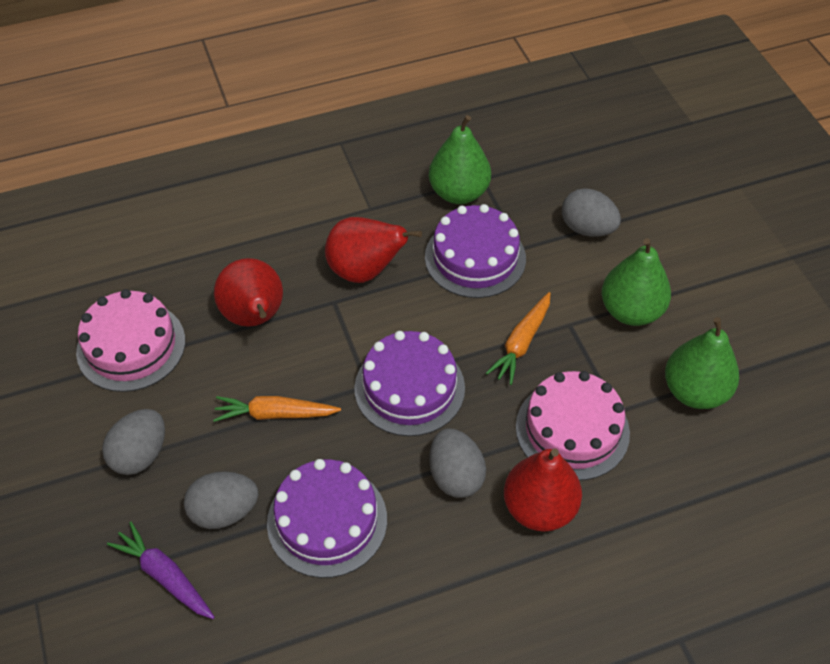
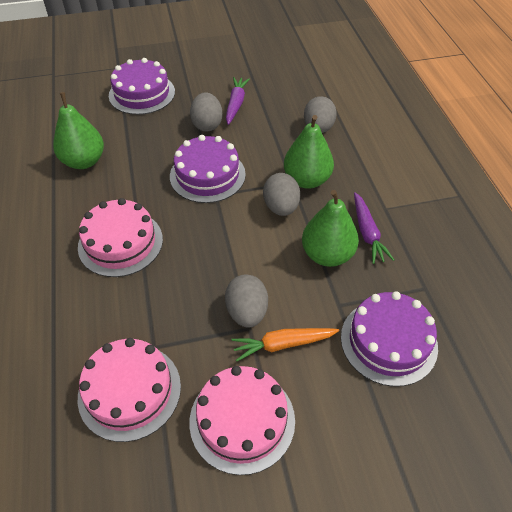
orange carrot: 2 -> 1
pink cake: 2 -> 3
purple carrot: 1 -> 2
red pear: 3 -> 0

